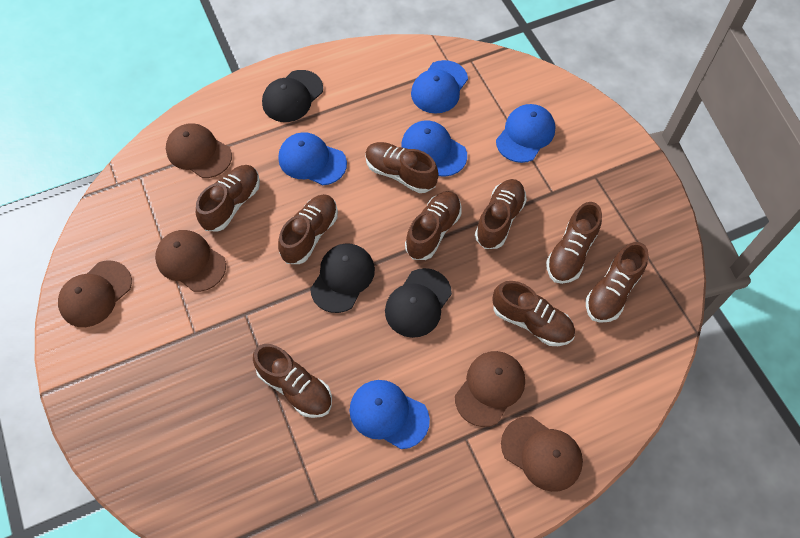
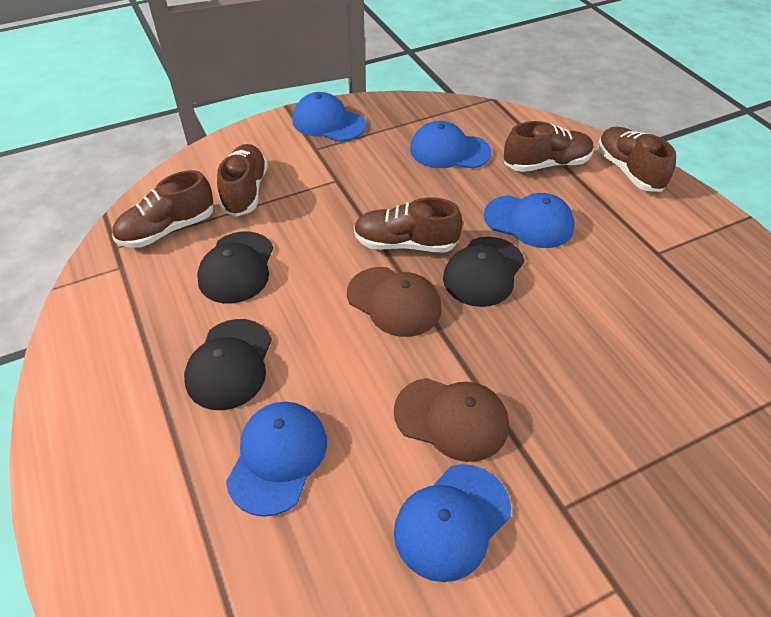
brown cap: 5 -> 2
brown shoe: 9 -> 5

